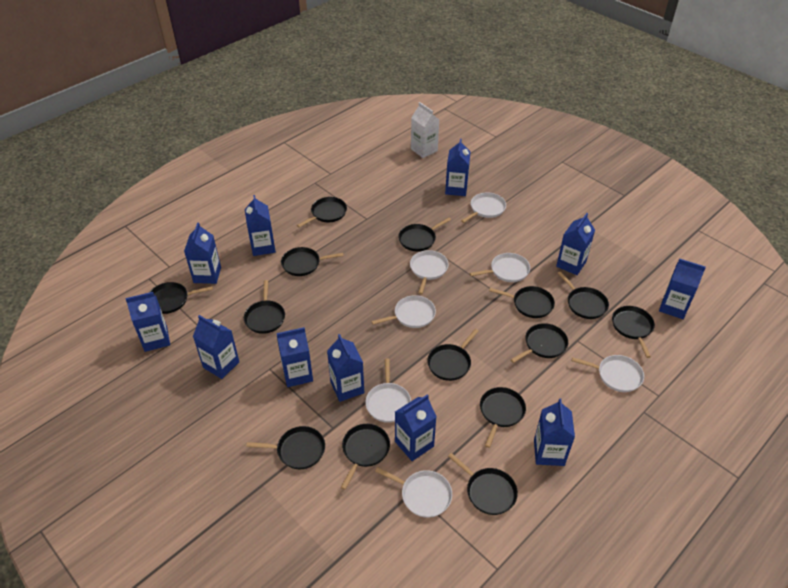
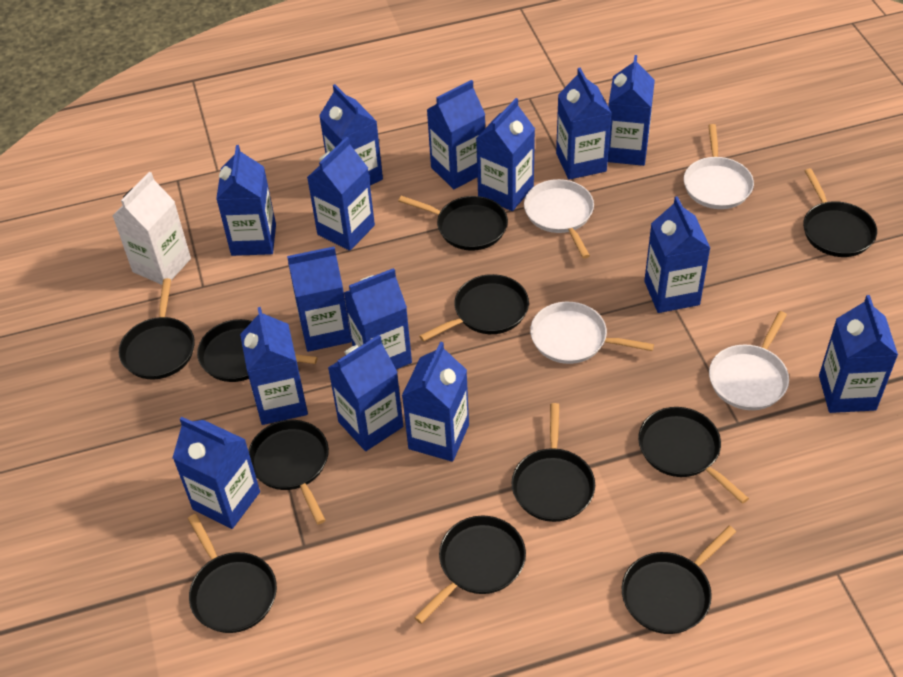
black pan: 14 -> 11
blue carton: 11 -> 15
white pan: 7 -> 4

